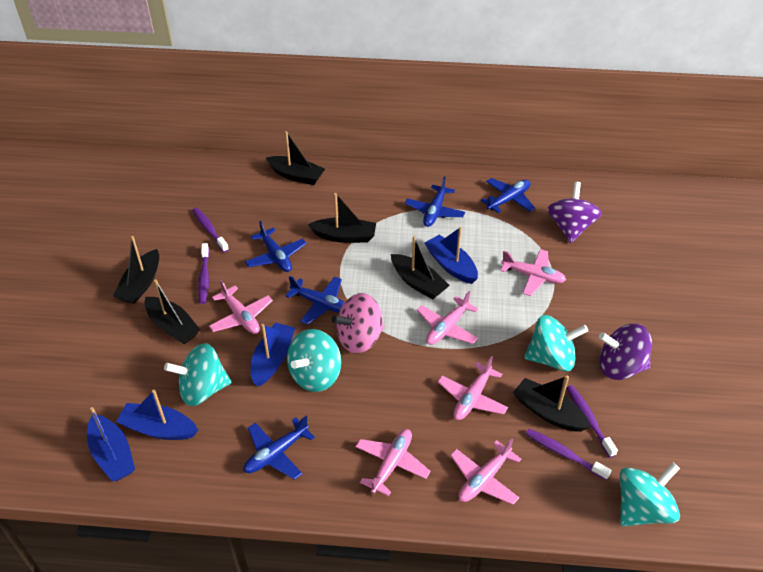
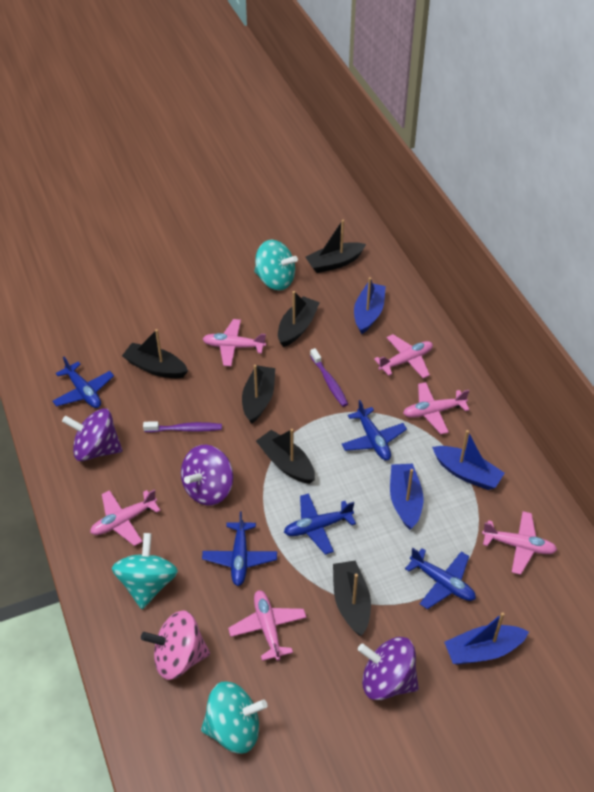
purple spinning top: 2 -> 3
purple toothbrush: 4 -> 2
turquoise spinning top: 4 -> 3

